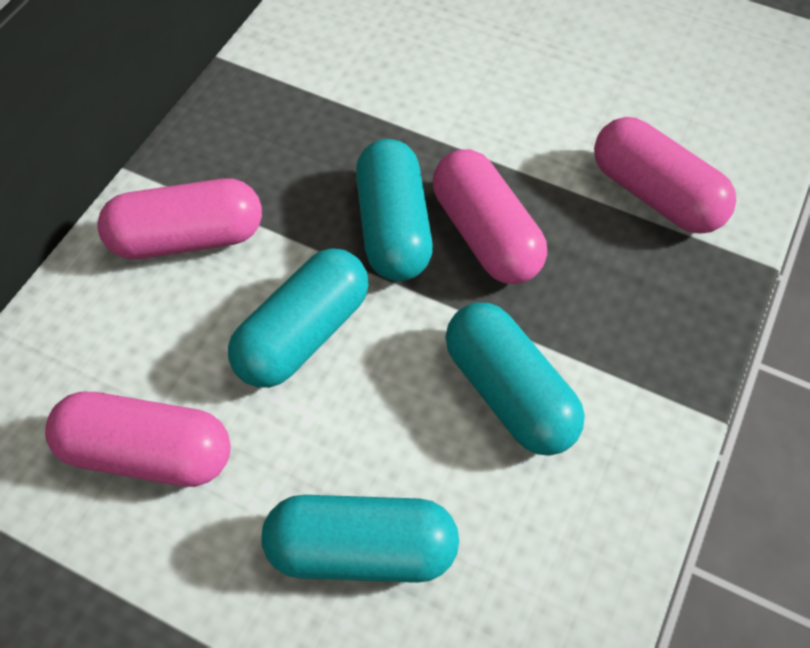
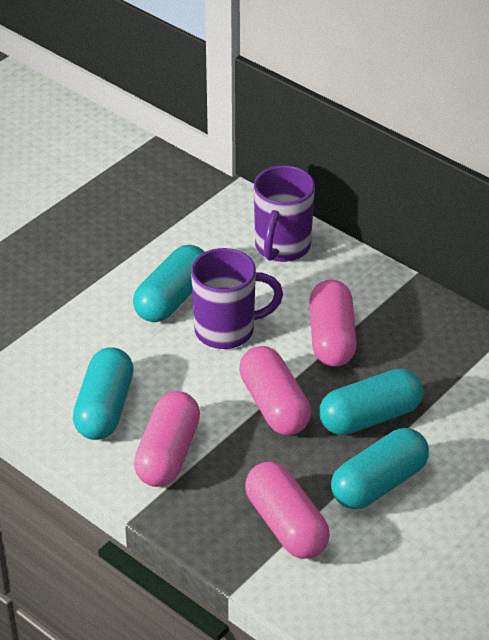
purple mug: 0 -> 2

